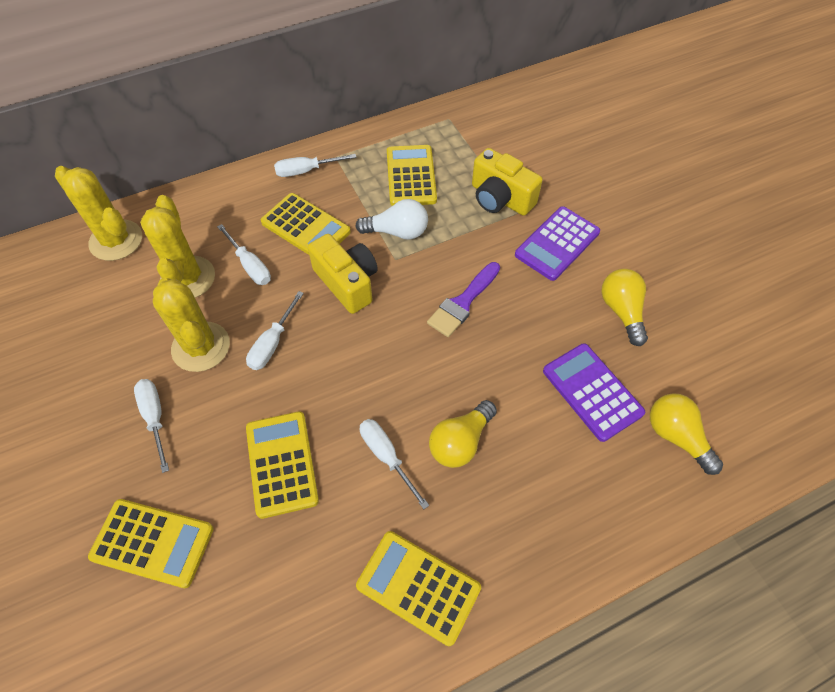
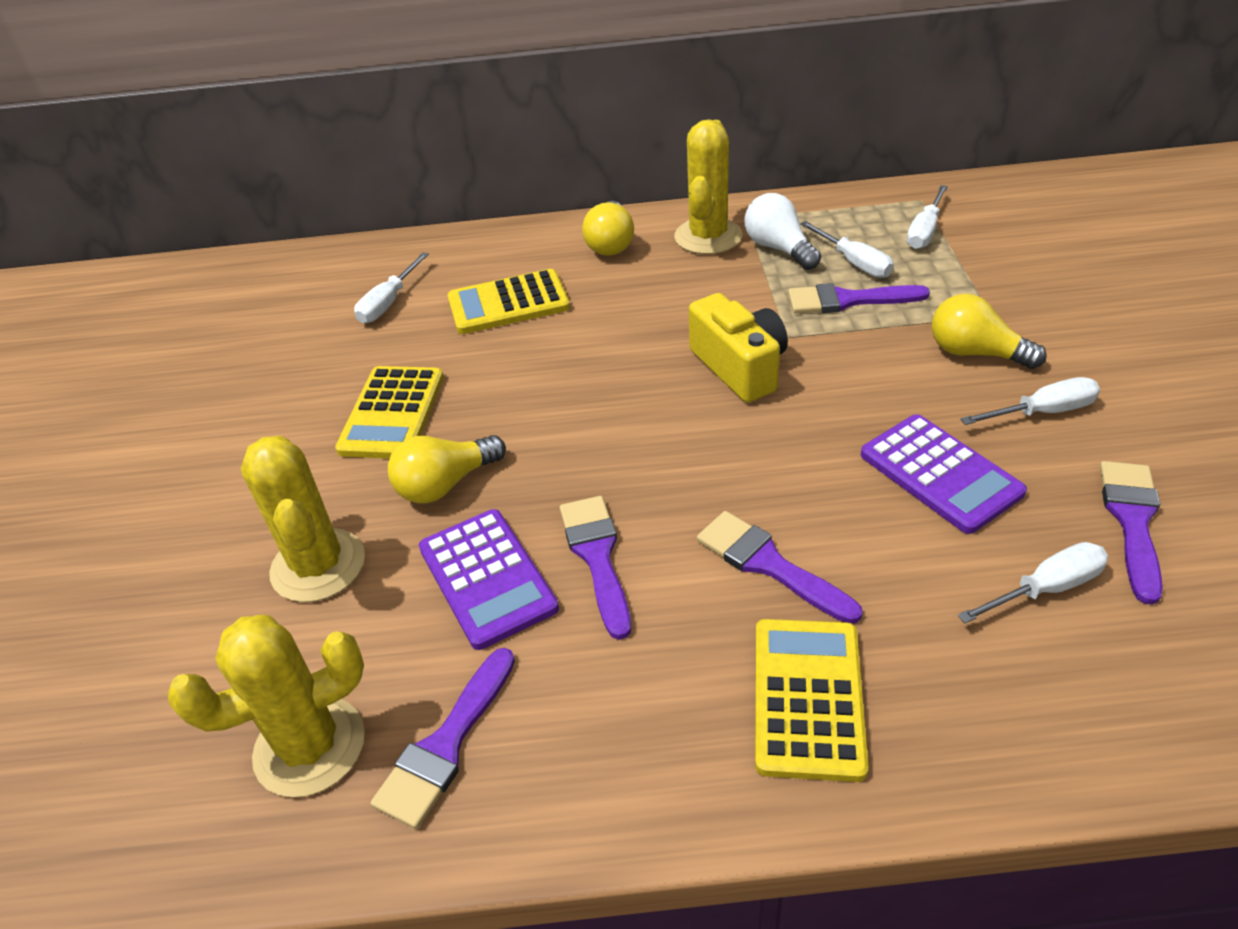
purple brush: 1 -> 5
yellow calculator: 5 -> 3
yellow camera: 2 -> 1

